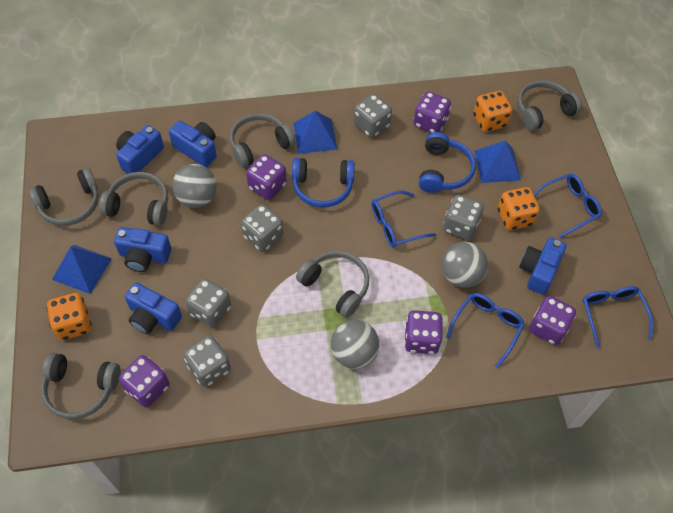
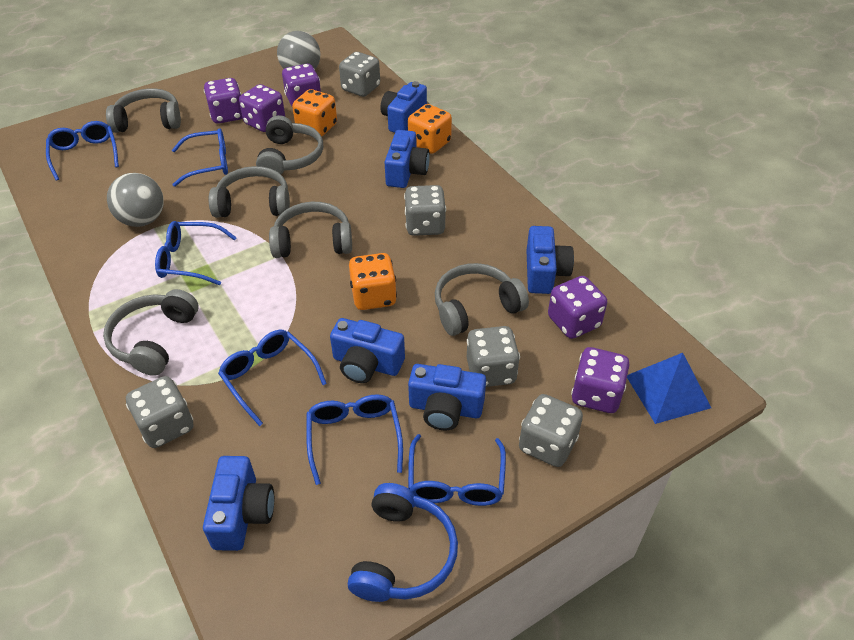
blue camera: 5 -> 6
blue glasses: 4 -> 6
blue headphones: 2 -> 1
blue pyramid: 3 -> 1
grey ball: 3 -> 2

